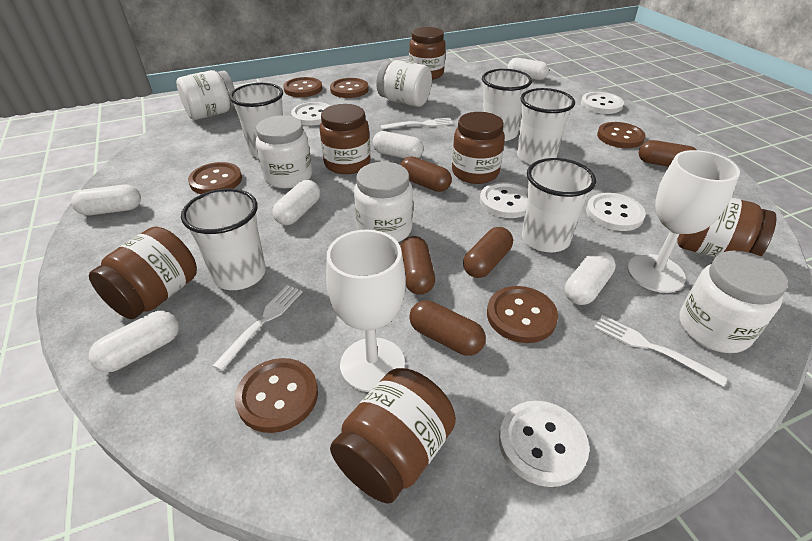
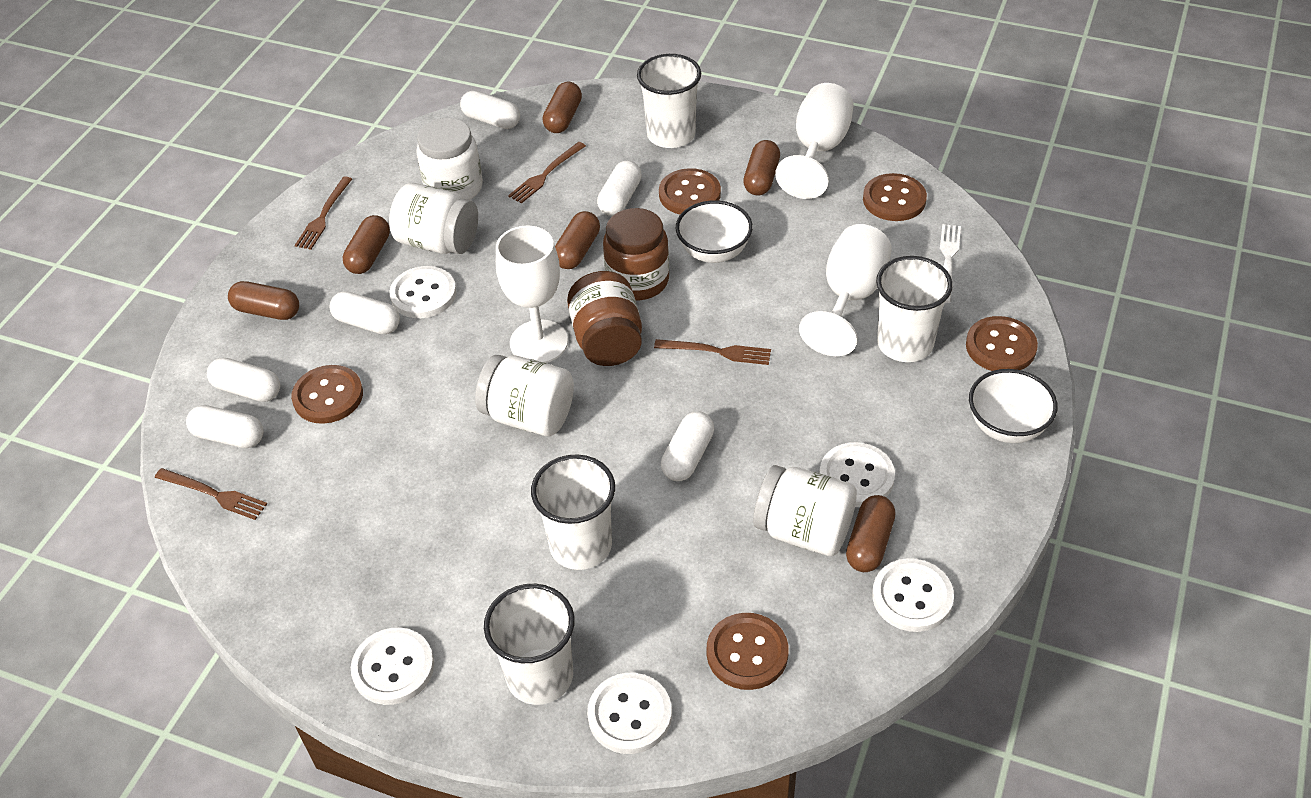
brown button: 6 -> 5
brown capsule: 5 -> 6
brown fork: 0 -> 4
brown jar: 6 -> 2
white bowl: 0 -> 2
white cup: 5 -> 4
white fork: 3 -> 1
white goblet: 2 -> 3
white jar: 5 -> 4

